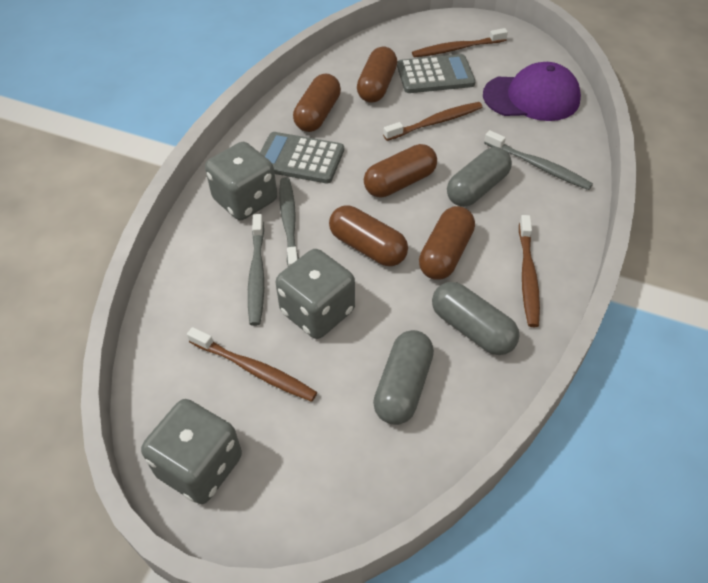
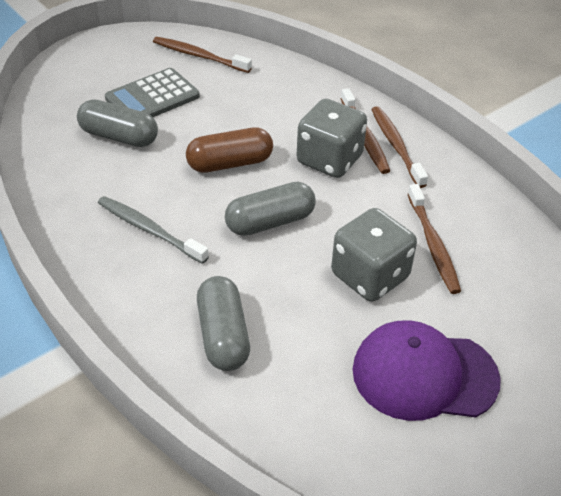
brown capsule: 5 -> 1
grey calculator: 2 -> 1
grey dice: 3 -> 2
grey toothbrush: 3 -> 1

